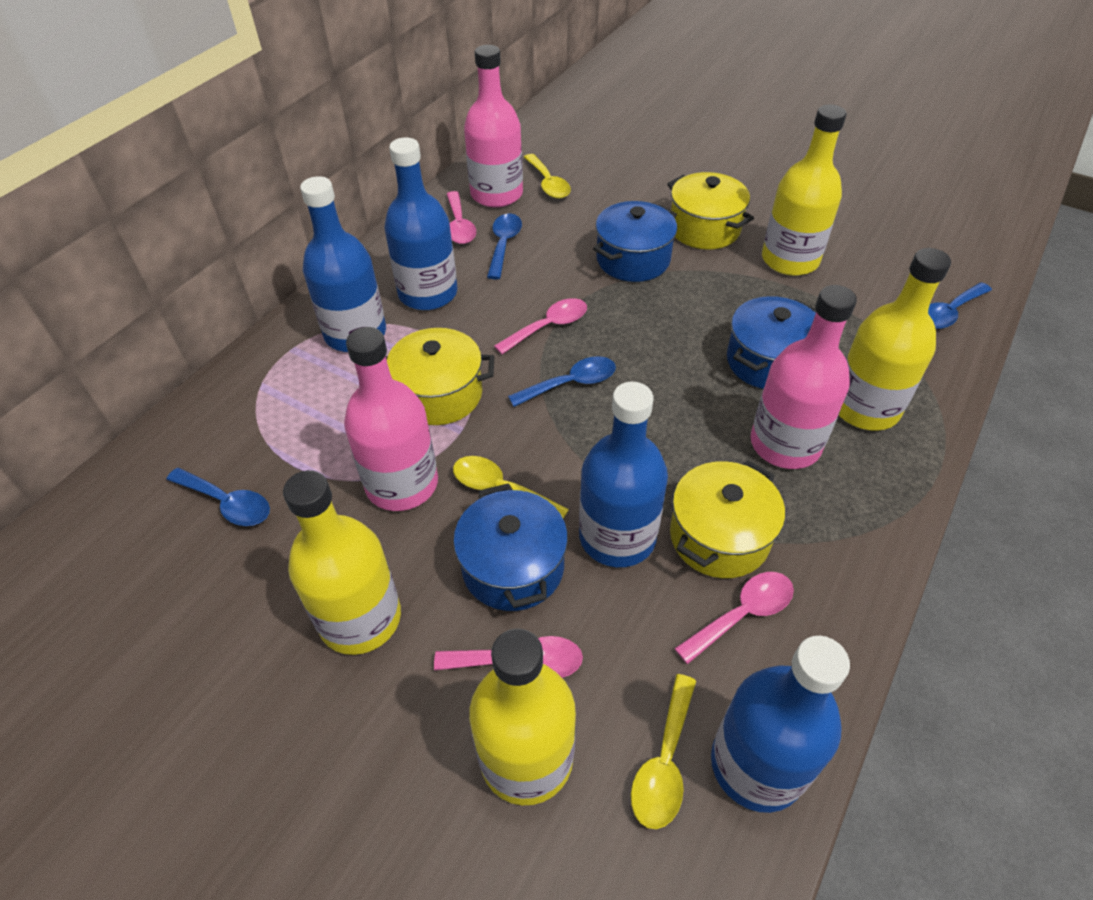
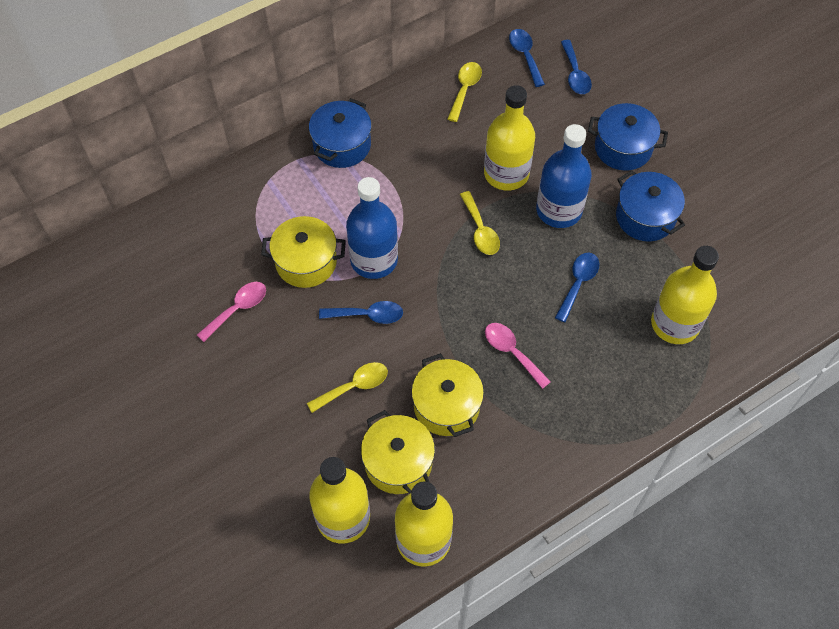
blue bottle: 4 -> 2
pink bottle: 3 -> 0
pink spoon: 4 -> 2

